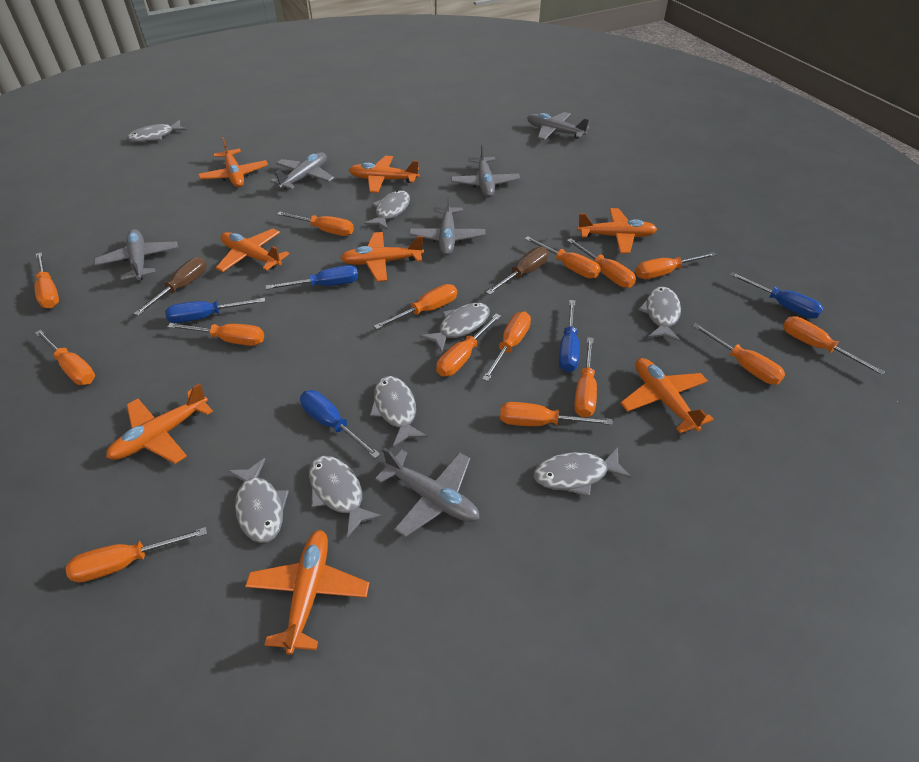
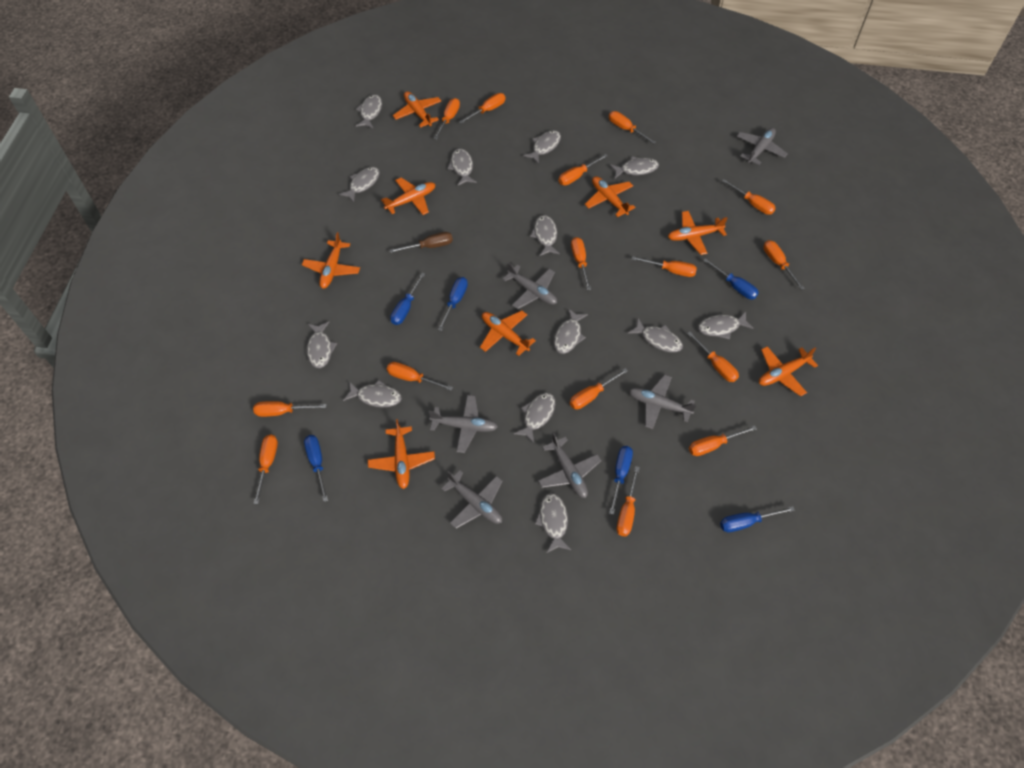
blue screwdriver: 5 -> 6
brown screwdriver: 2 -> 1
grey fish: 8 -> 13

